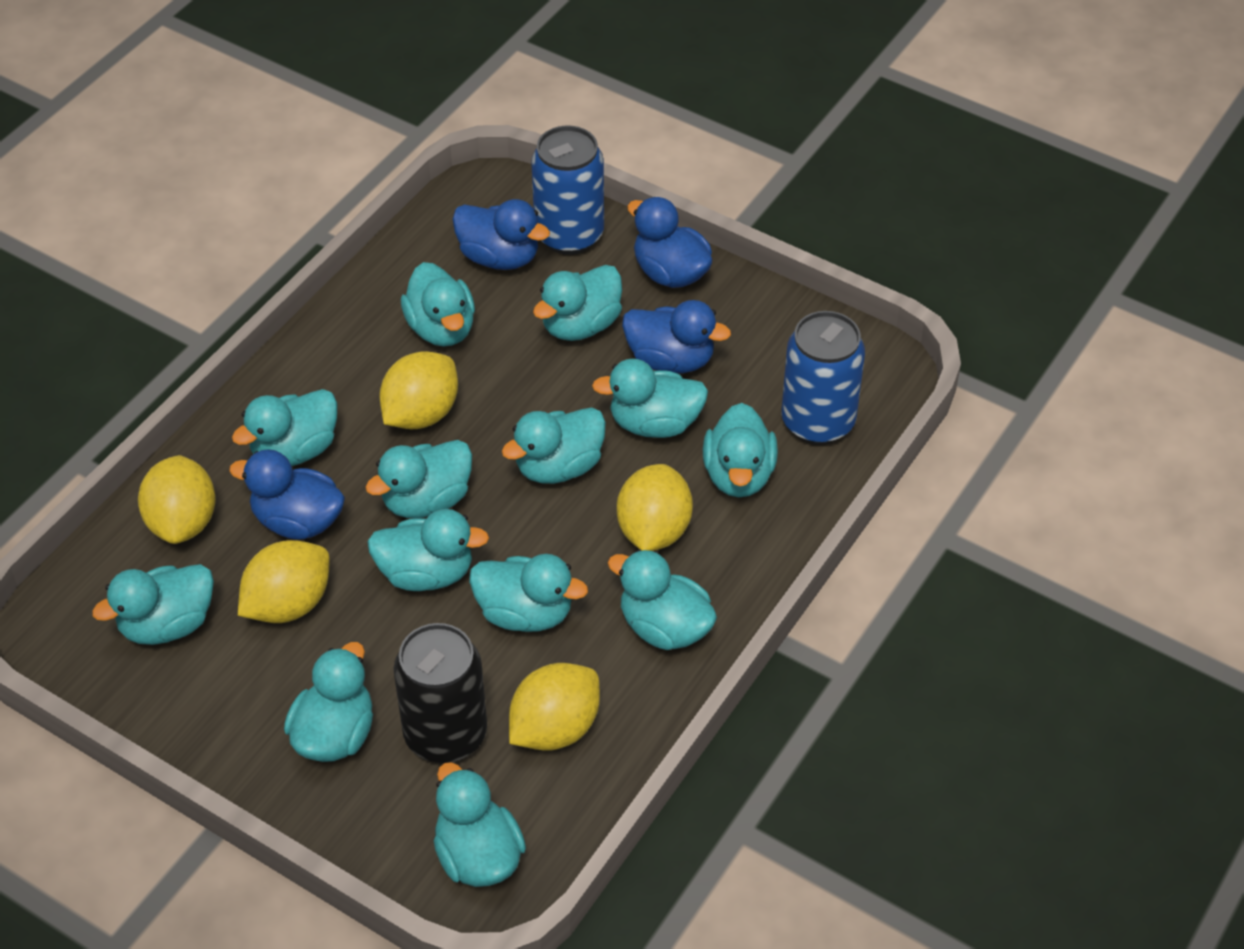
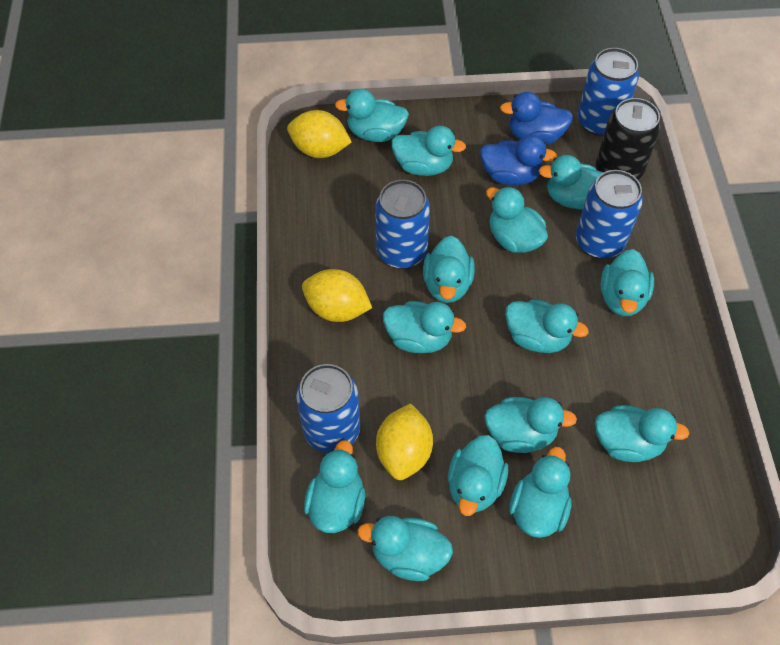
blue can: 2 -> 4
blue duck: 4 -> 2
turquoise duck: 13 -> 14
yellow lemon: 5 -> 3

